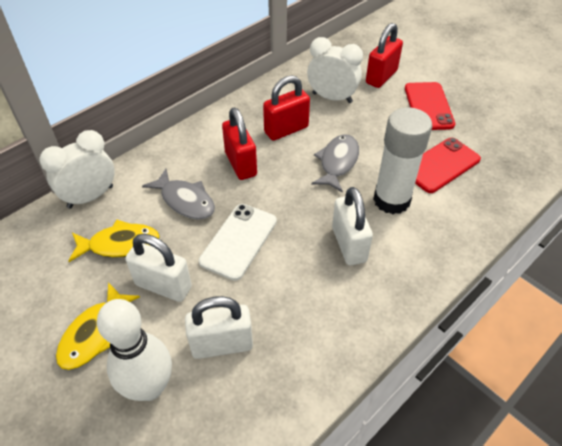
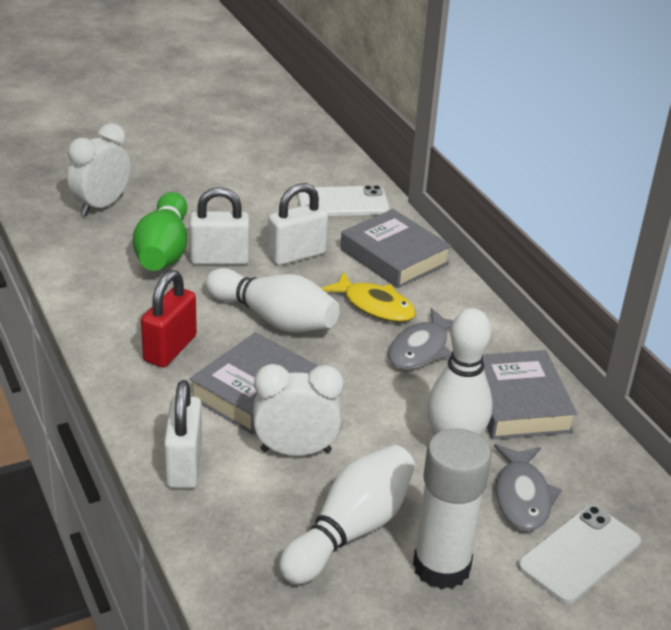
green bowling pin: 0 -> 1
grey book: 0 -> 3
red padlock: 3 -> 1
red phone: 2 -> 0
white bowling pin: 1 -> 3
white phone: 1 -> 2
yellow fish: 2 -> 1

